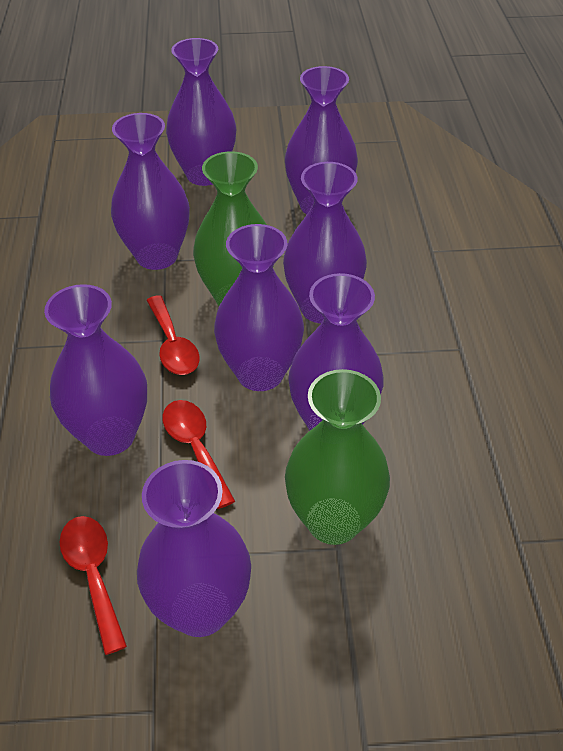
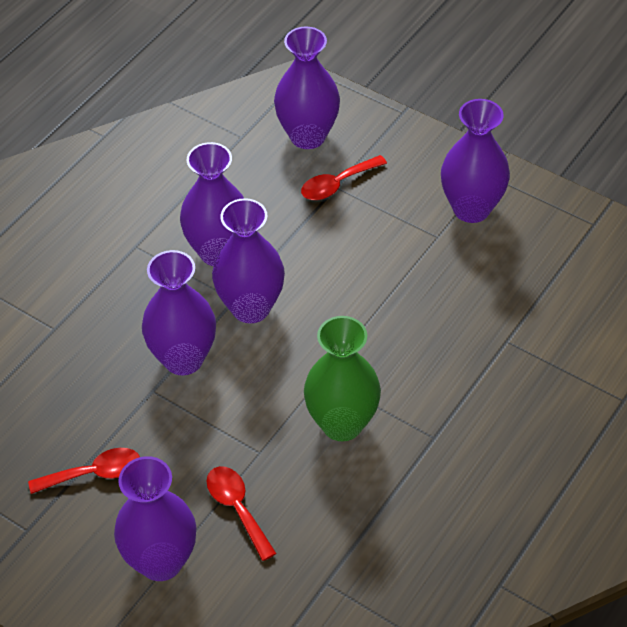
green vase: 2 -> 1
purple vase: 8 -> 6

